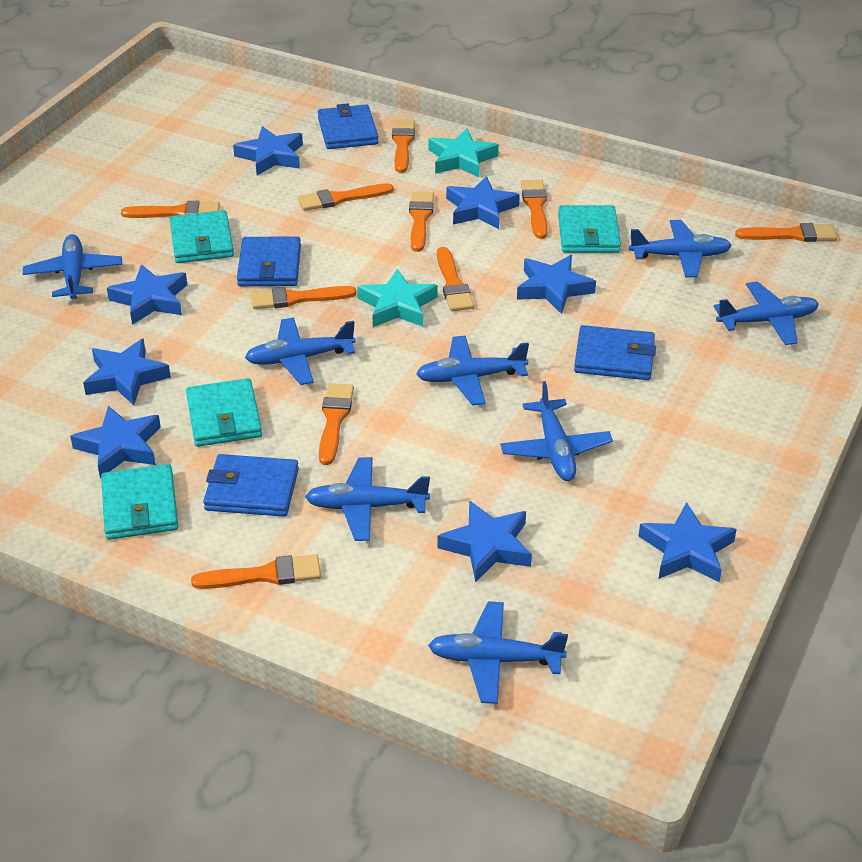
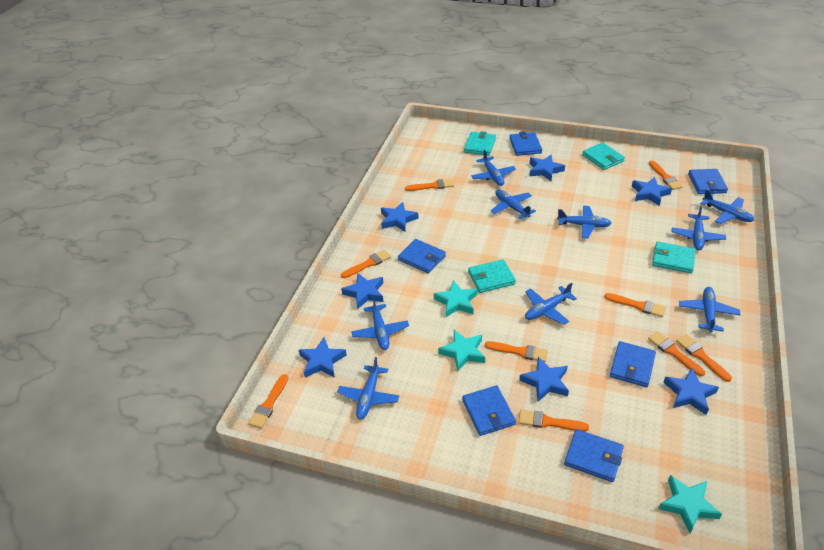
blue plane: 8 -> 9
blue star: 8 -> 7
blue wallet: 4 -> 6
orange brush: 10 -> 9
turquoise star: 2 -> 3

